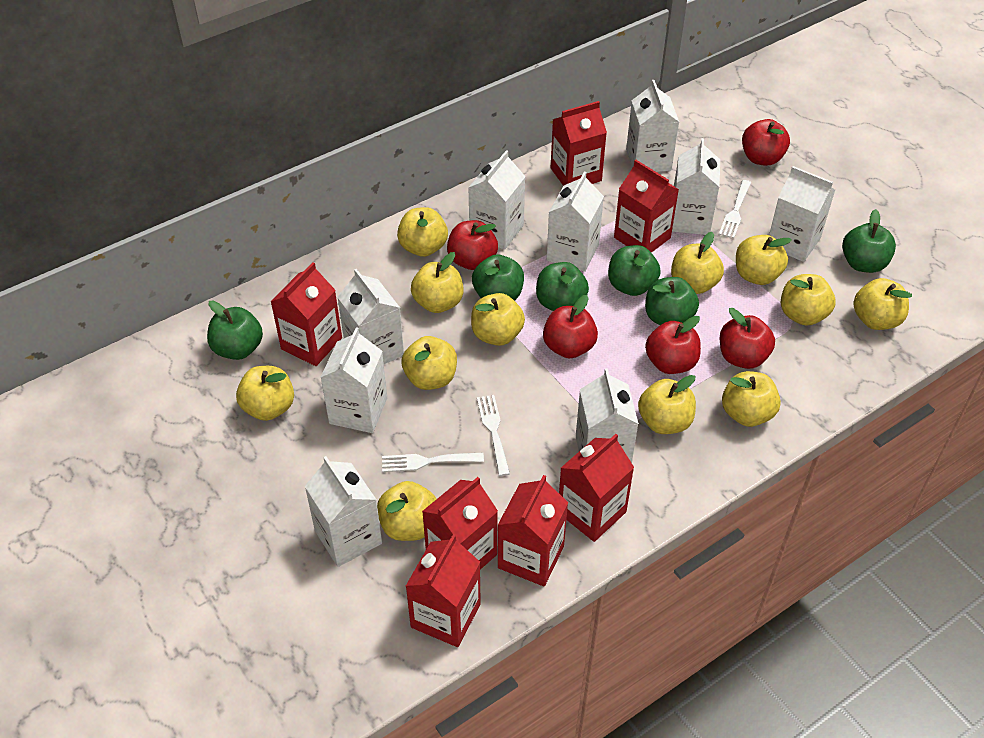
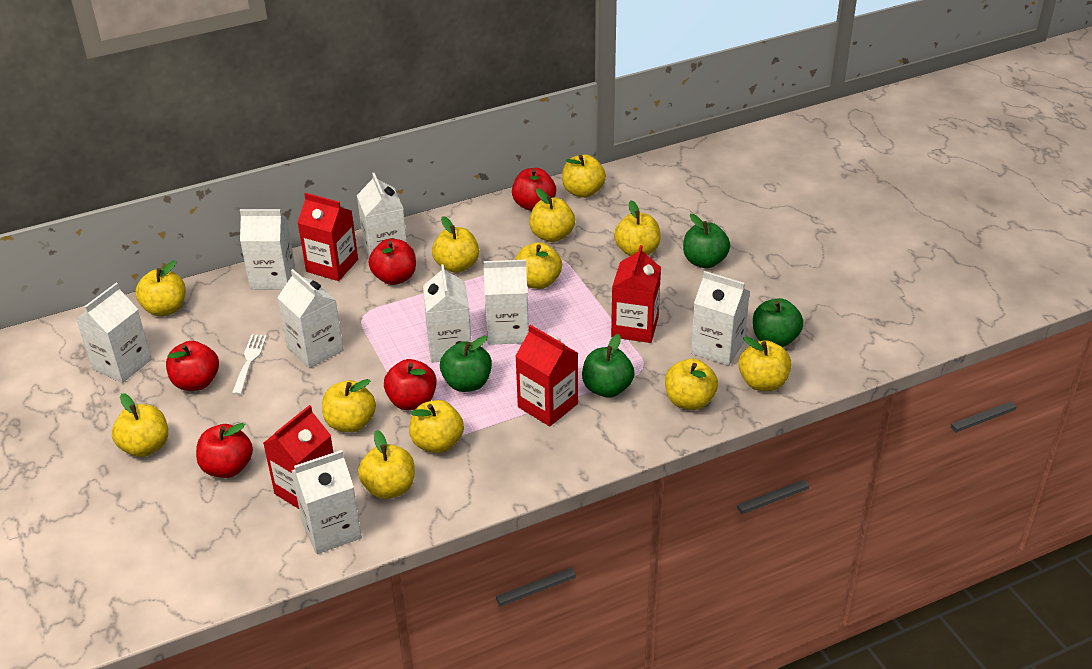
green apple: 6 -> 4
red carton: 7 -> 4
white carton: 9 -> 8
white fork: 3 -> 1

